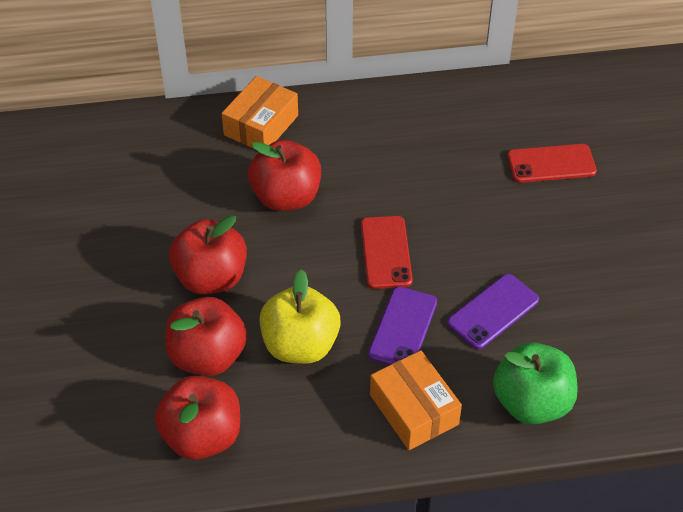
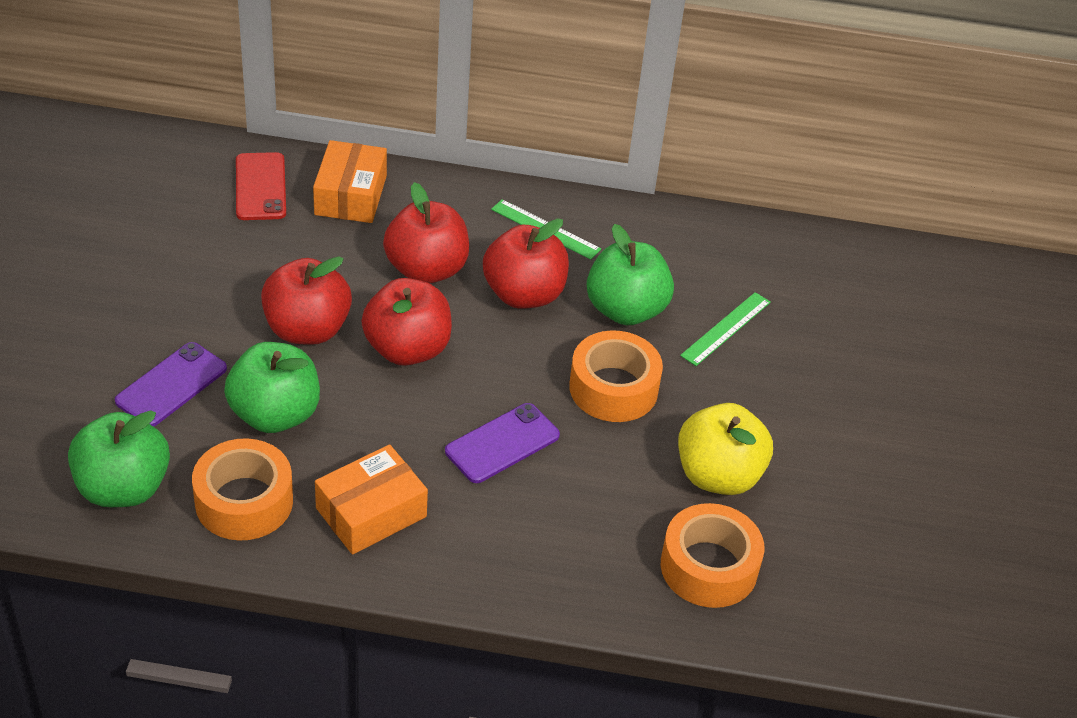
green apple: 1 -> 3
green ruler: 0 -> 2
orange tape: 0 -> 3
red phone: 2 -> 1

